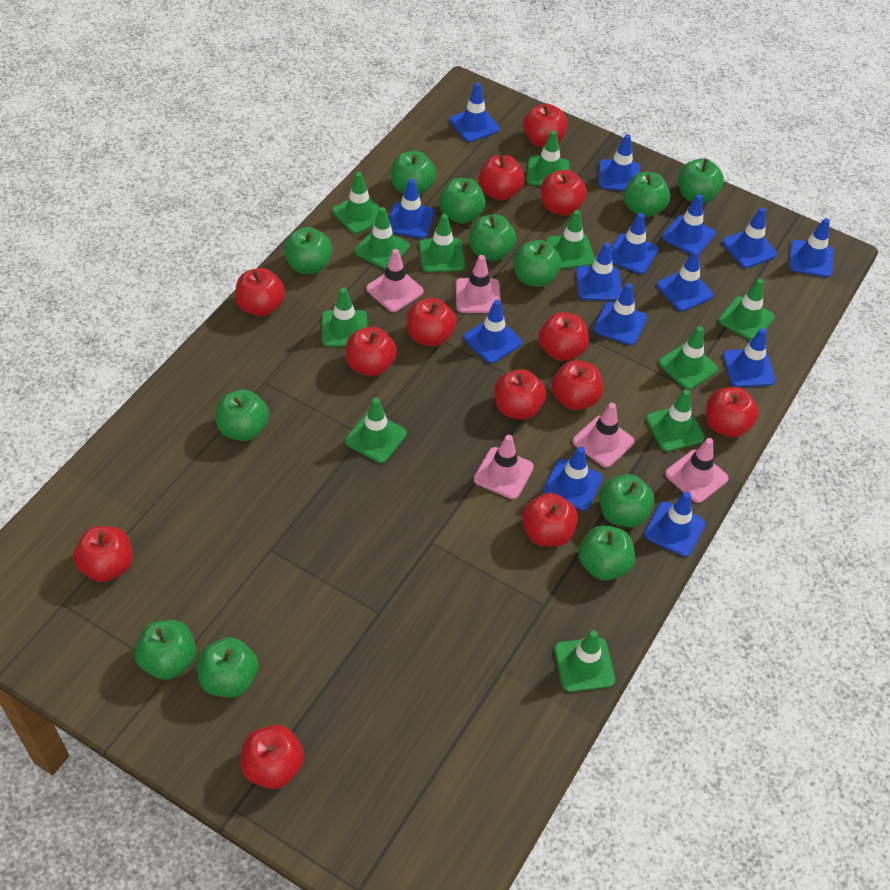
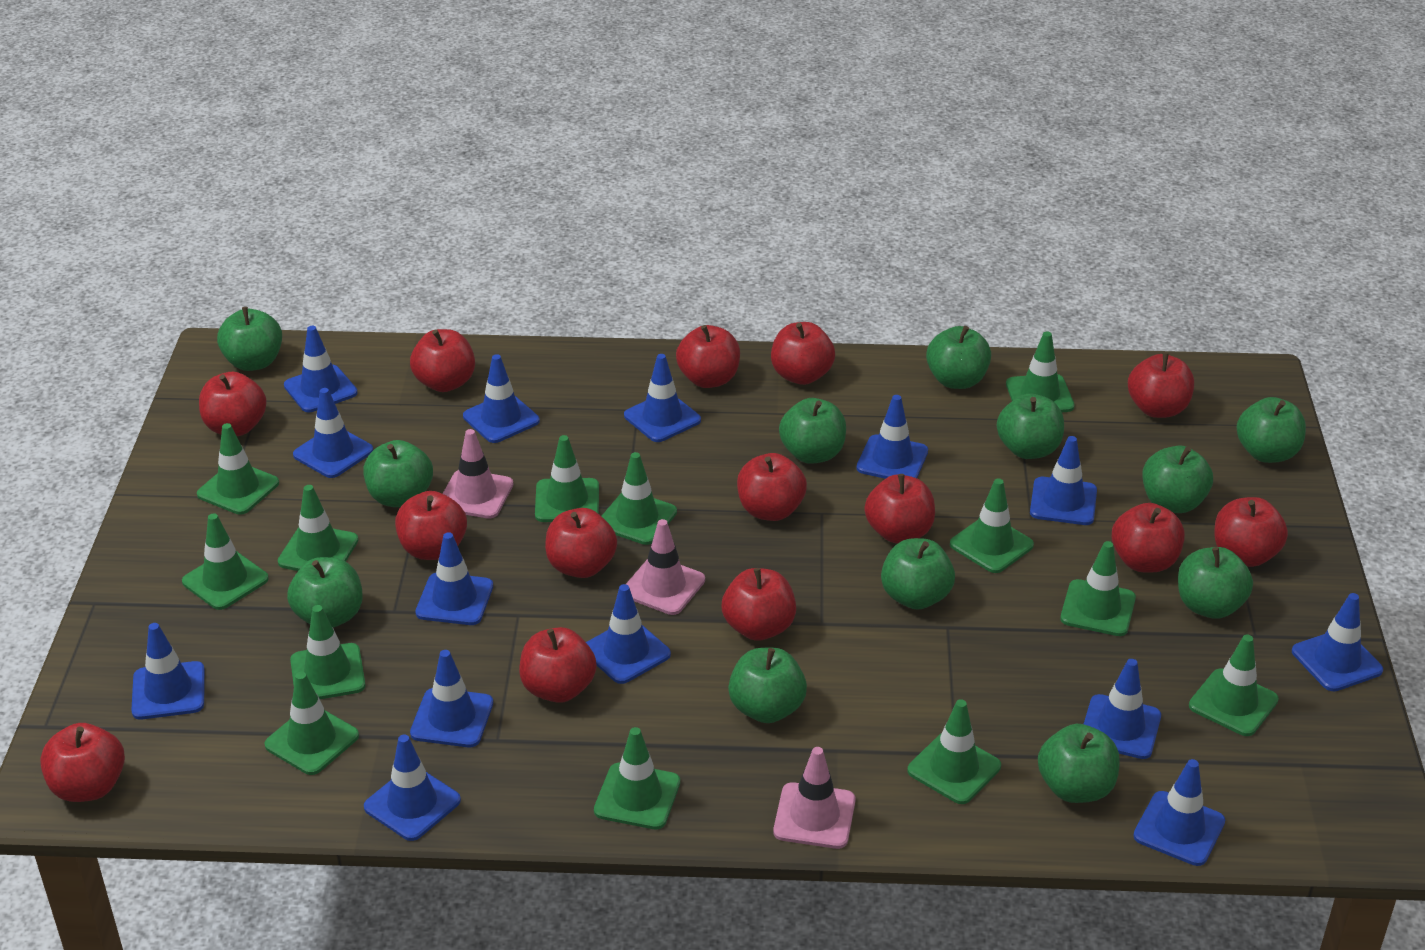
green traffic cone: 11 -> 13
pink traffic cone: 5 -> 3
red apple: 13 -> 14

